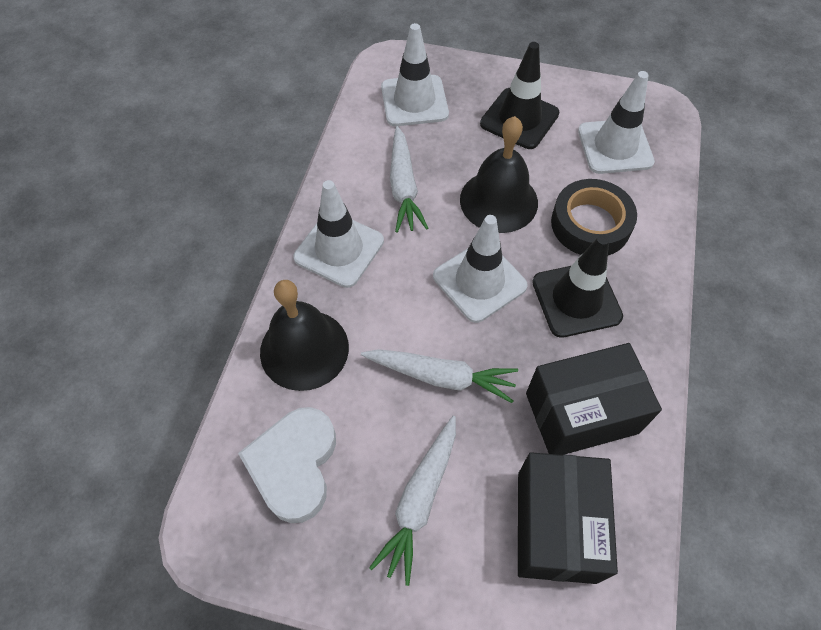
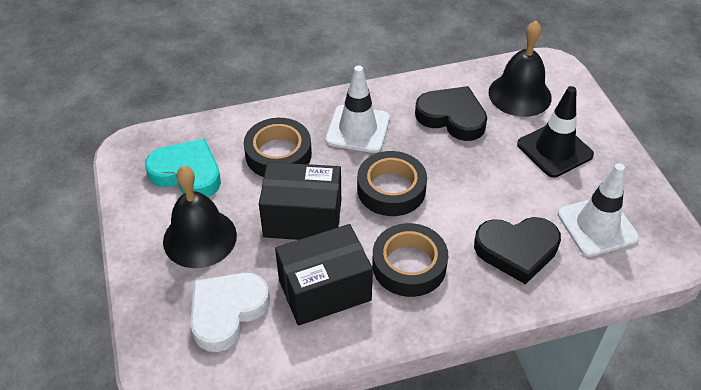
black heart: 0 -> 2
black tape: 1 -> 3
black traffic cone: 2 -> 1
turquoise heart: 0 -> 1
white carrot: 3 -> 0
white traffic cone: 4 -> 2

